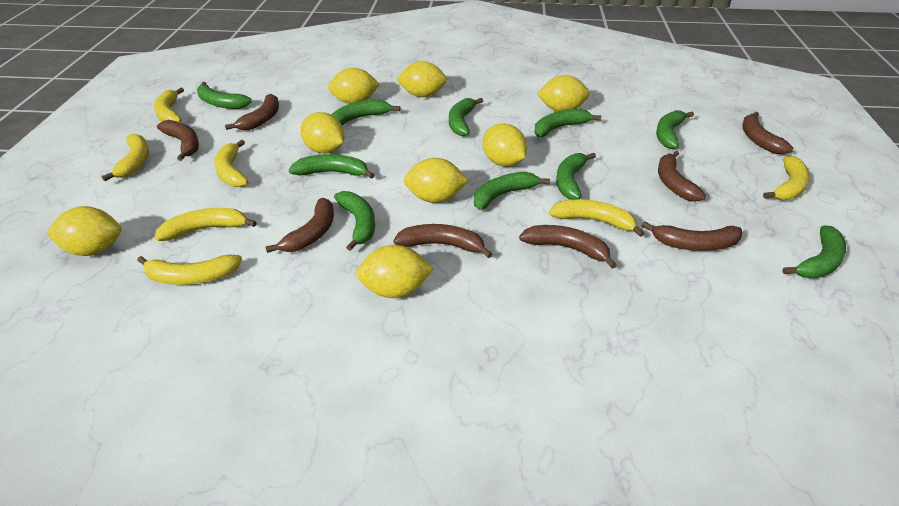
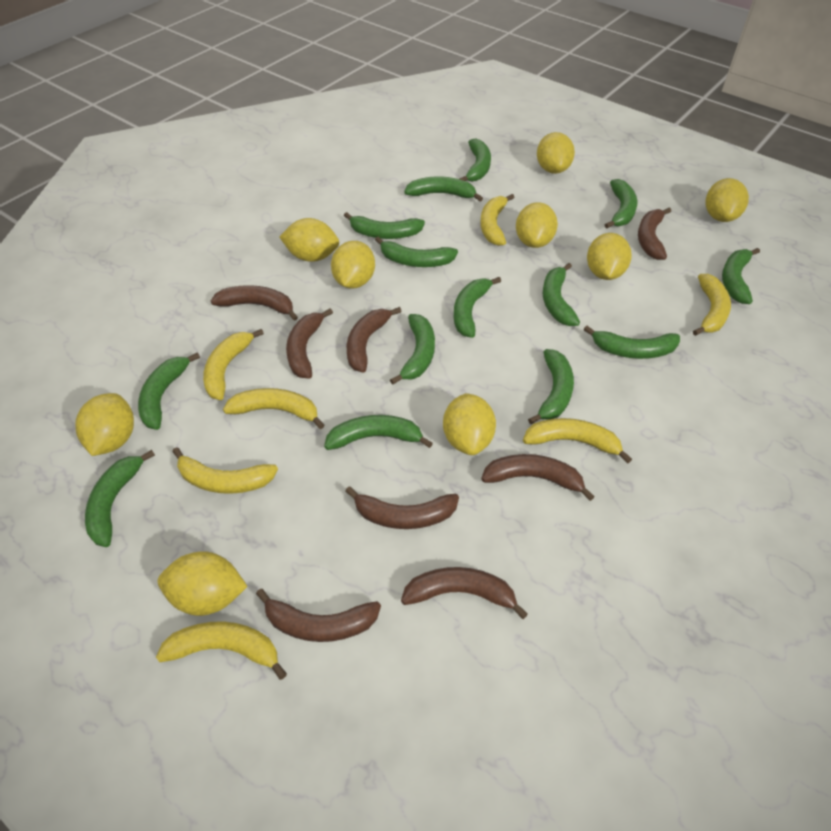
green banana: 10 -> 14
yellow lemon: 8 -> 9

